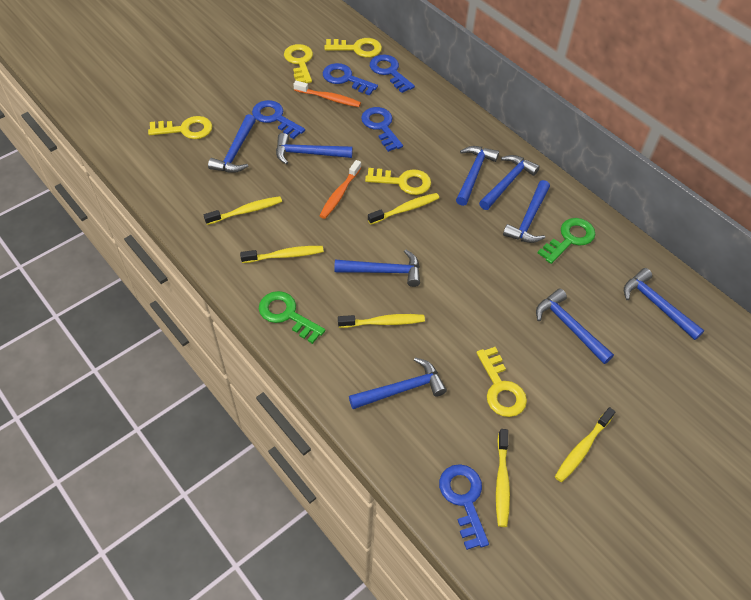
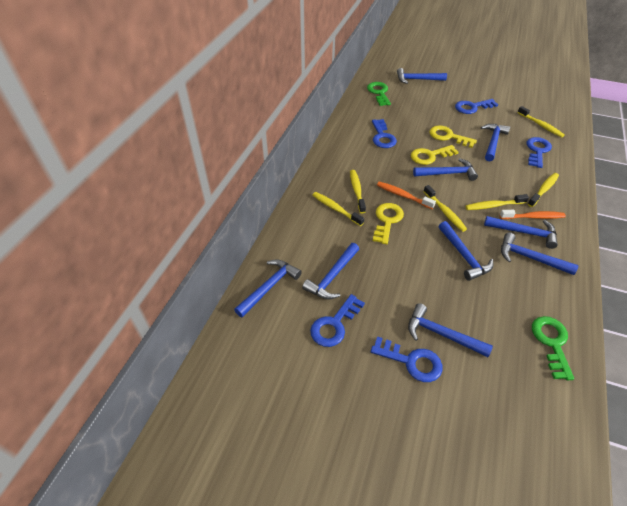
yellow key: 5 -> 3

